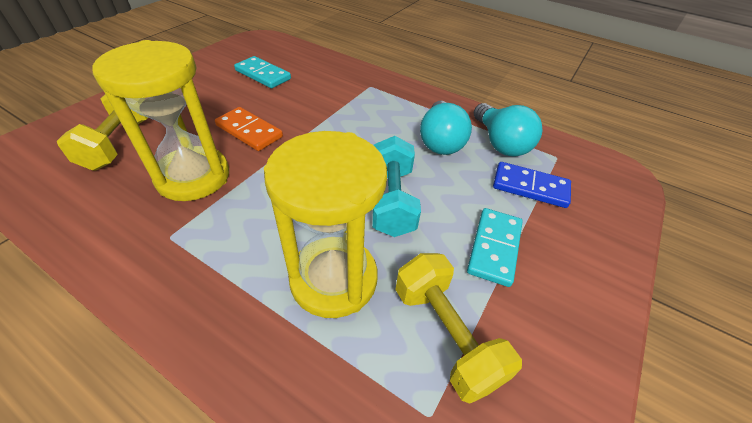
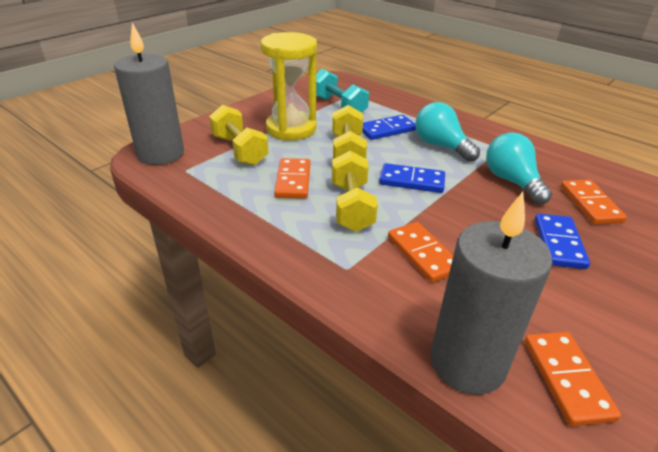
blue domino: 1 -> 3
grey candle: 0 -> 2
orange domino: 1 -> 4
turquoise domino: 2 -> 0
yellow dumbbell: 2 -> 3
yellow hourglass: 2 -> 1

